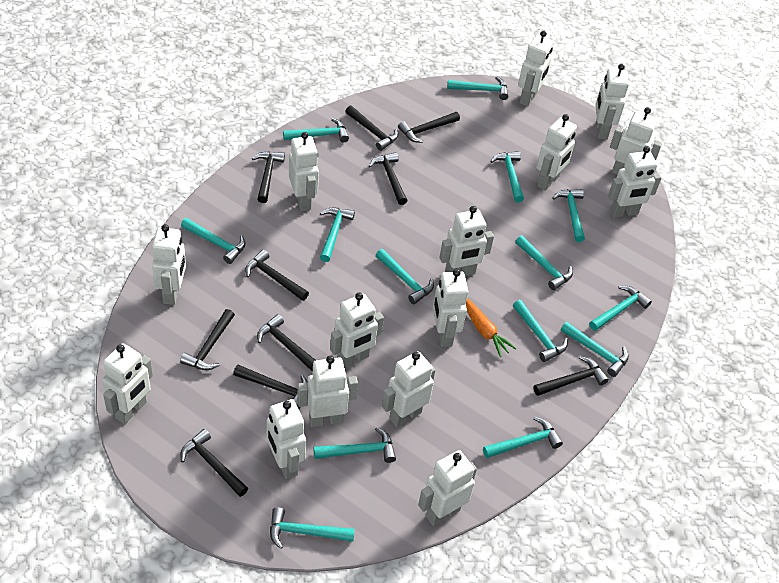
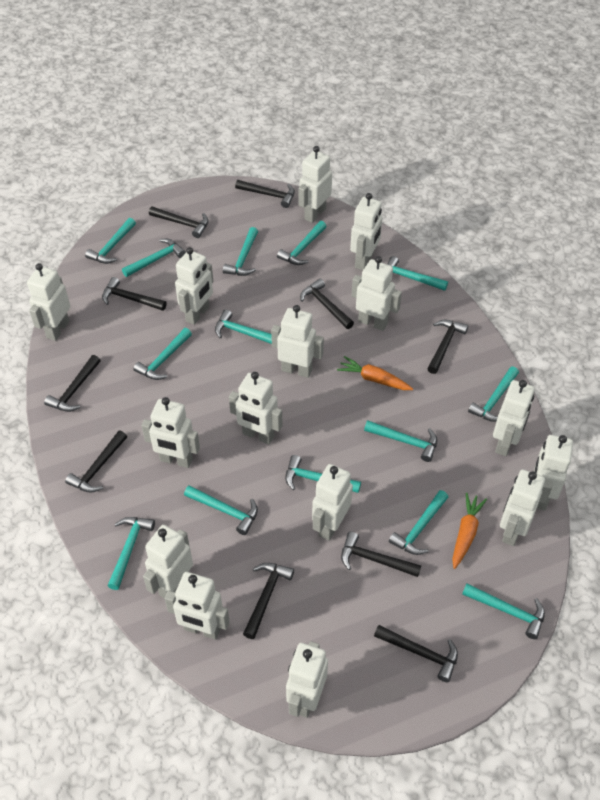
orange carrot: 1 -> 2

